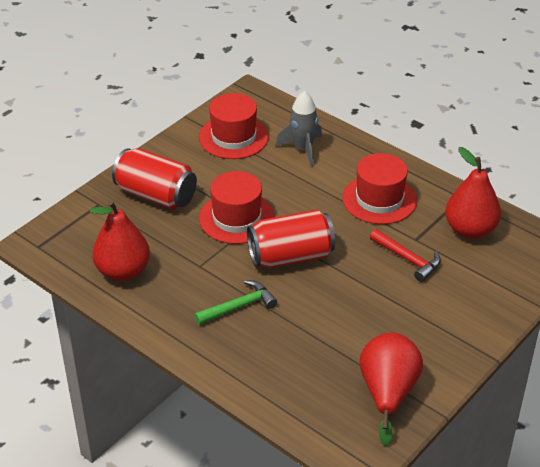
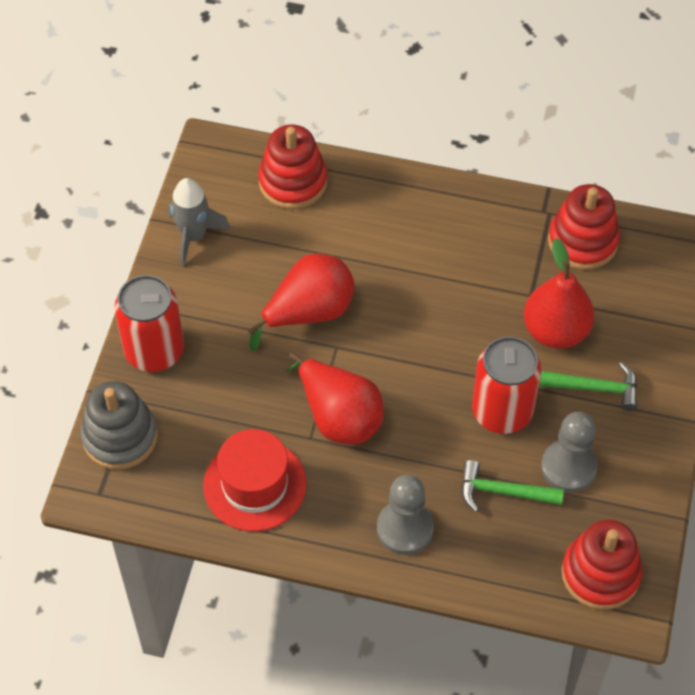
green hammer: 1 -> 2
grey pawn: 0 -> 2
grey stacking toy: 0 -> 1
red hammer: 1 -> 0
red hat: 3 -> 1
red stacking toy: 0 -> 3

